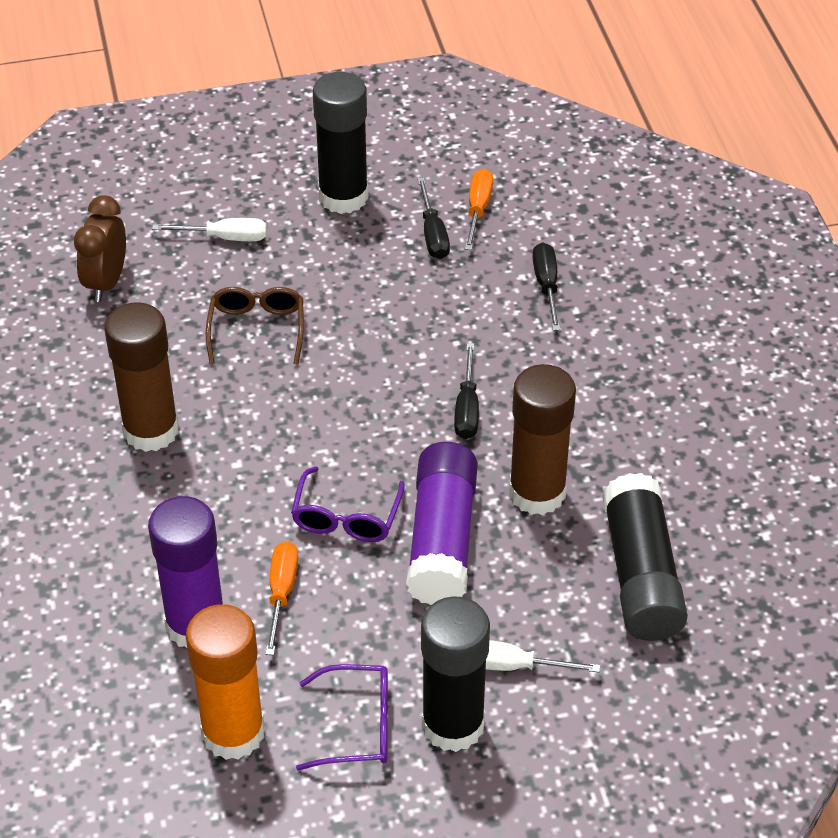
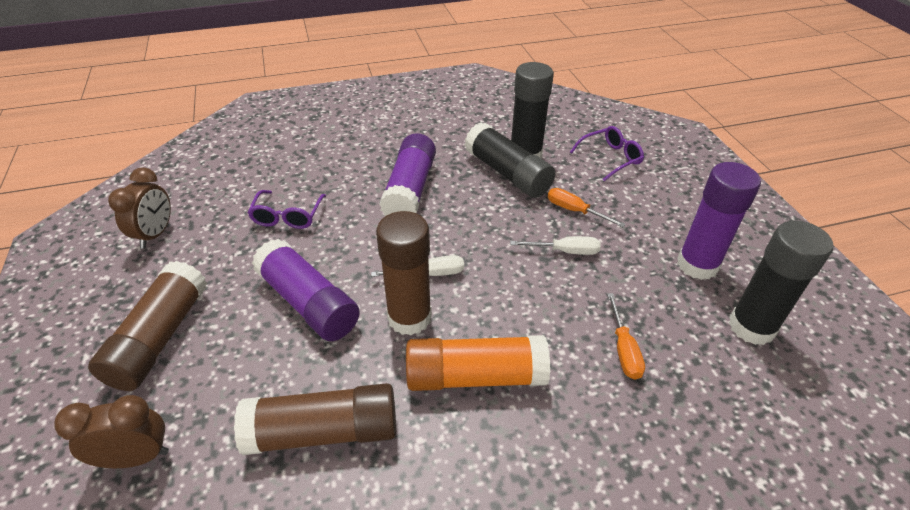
black screwdriver: 3 -> 0
brown clock: 1 -> 2
brown glasses: 1 -> 0
brown glue stick: 2 -> 3
purple glue stick: 2 -> 3

